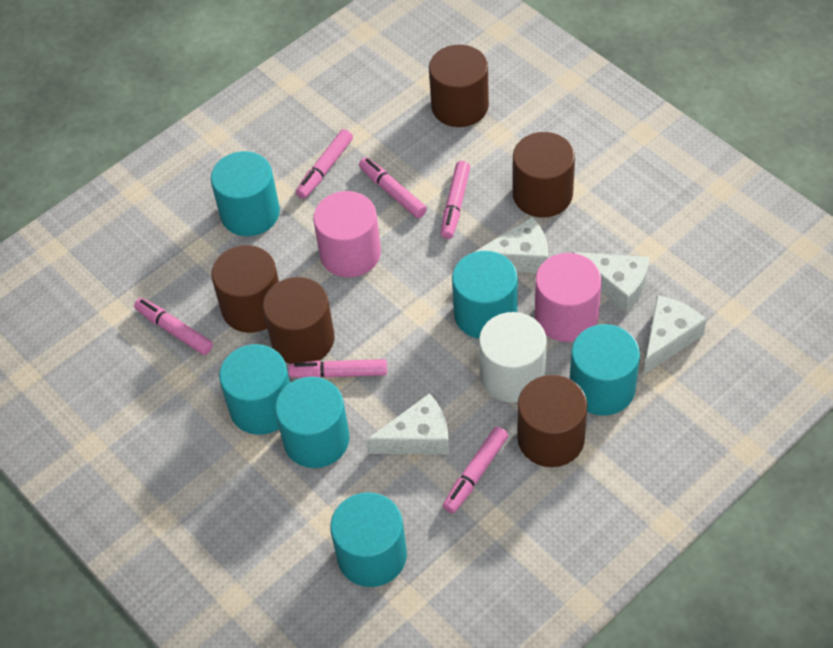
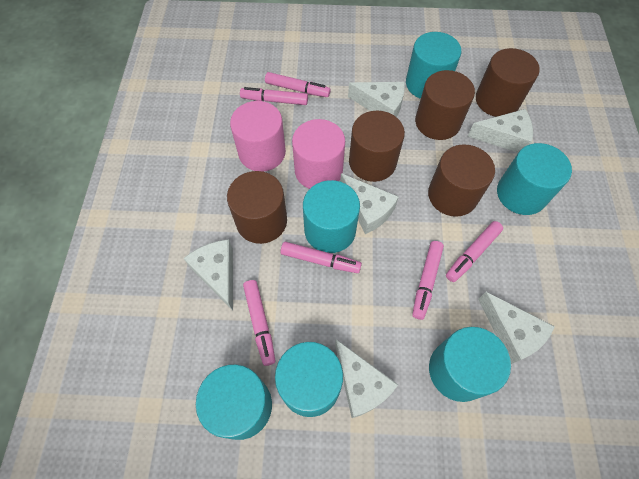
white cheese: 4 -> 6
white cylinder: 1 -> 0

